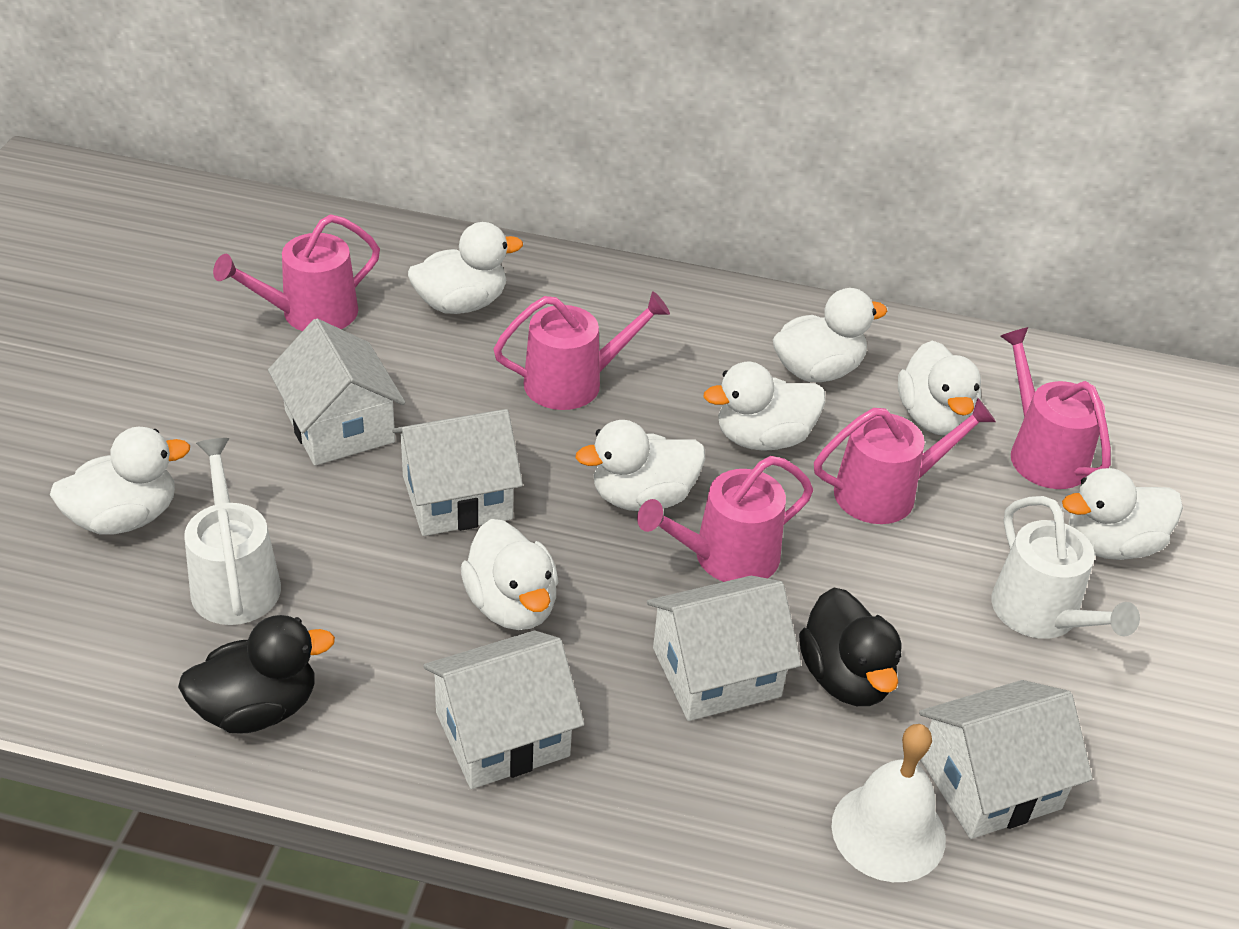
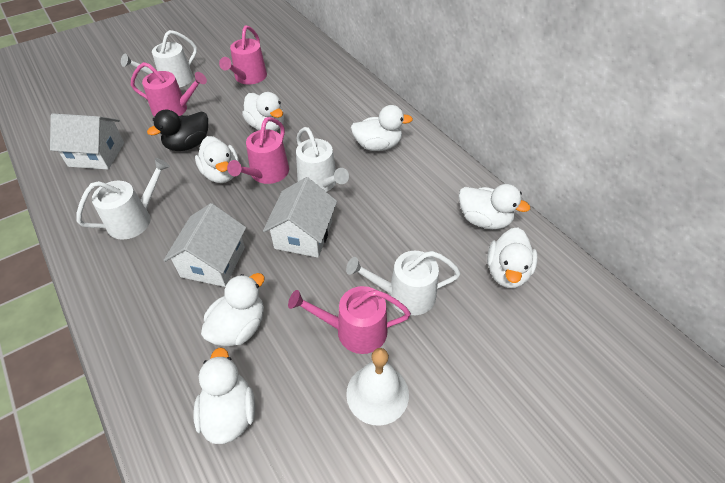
black duck: 2 -> 1
pink watering can: 5 -> 4
white duck: 8 -> 7
white house: 5 -> 3
white watering can: 2 -> 4

